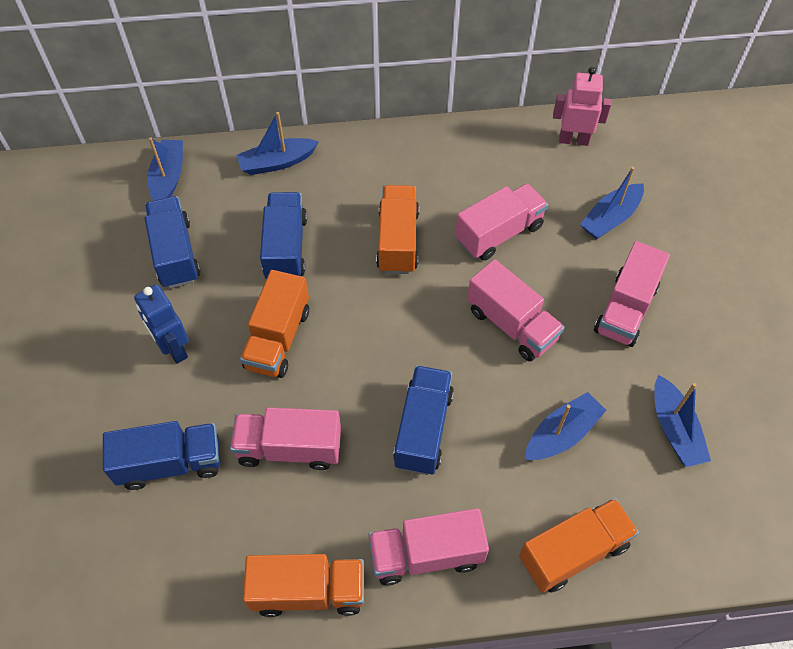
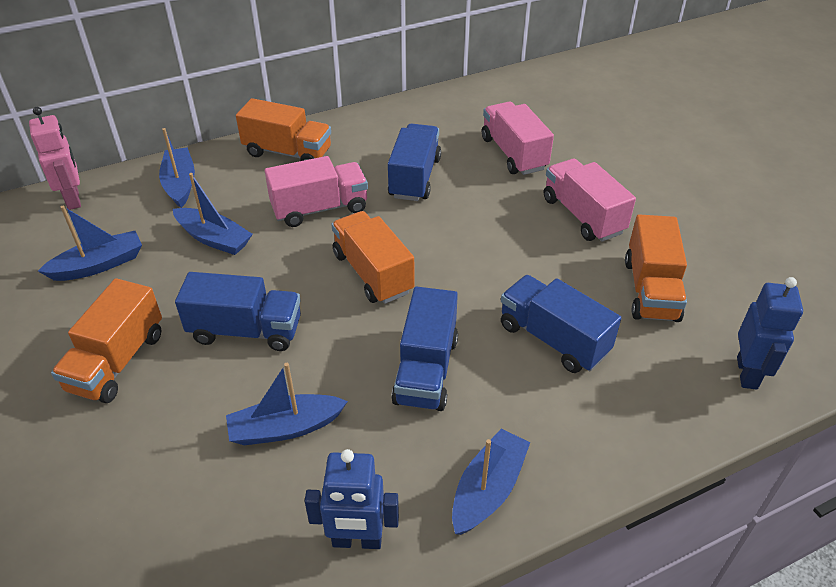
blue robot: 1 -> 2
pink truck: 5 -> 3

